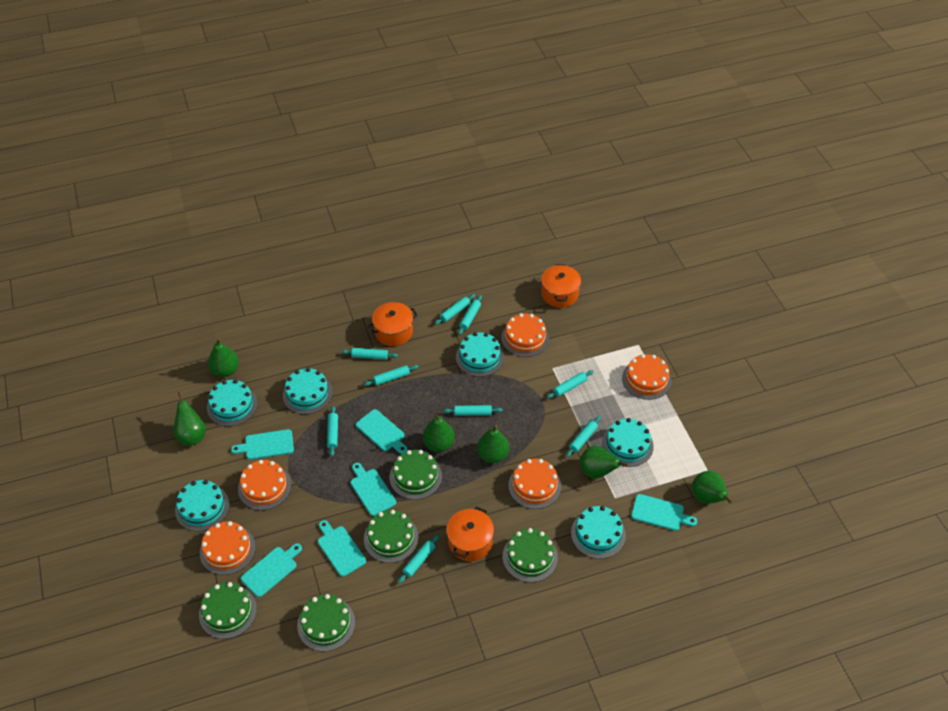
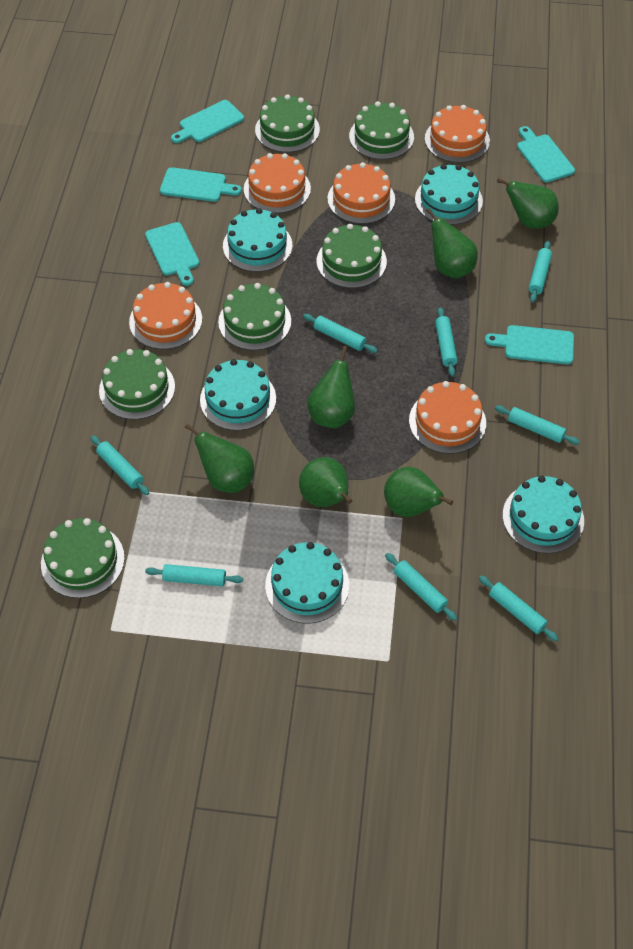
green cake: 5 -> 6
orange pot: 3 -> 0
turquoise cake: 6 -> 5
turquoise cutting board: 6 -> 5
turquoise rolling pin: 9 -> 8

